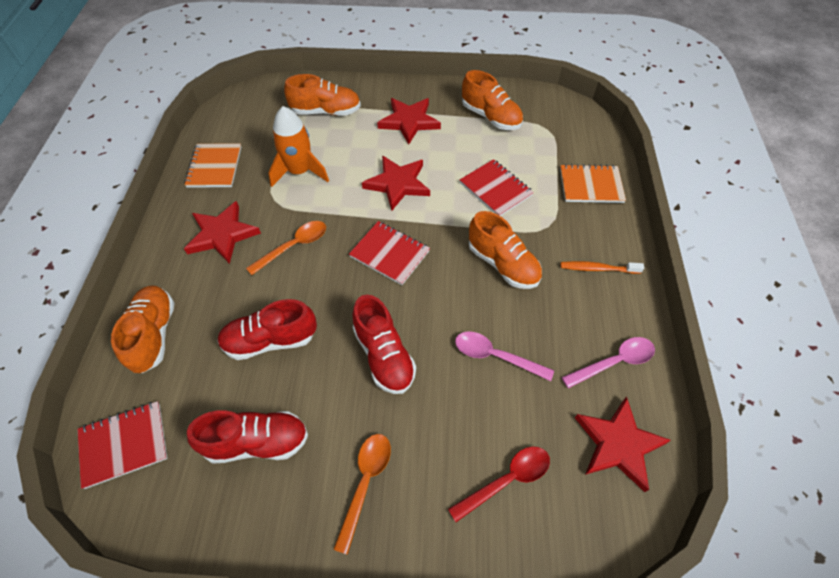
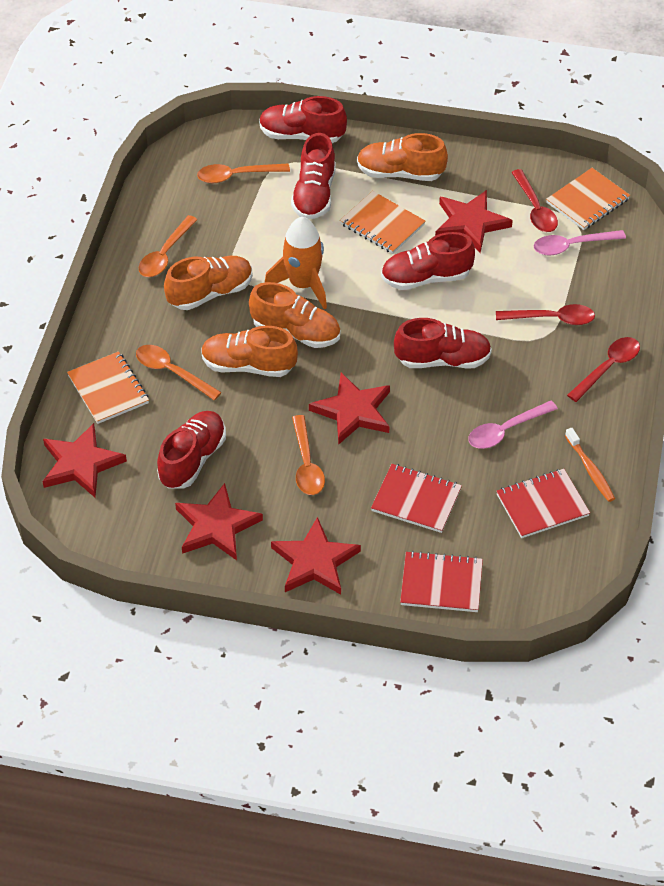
orange notebook: 2 -> 3
orange spoon: 2 -> 4
red shoe: 3 -> 5
red spoon: 1 -> 3
red star: 4 -> 5

